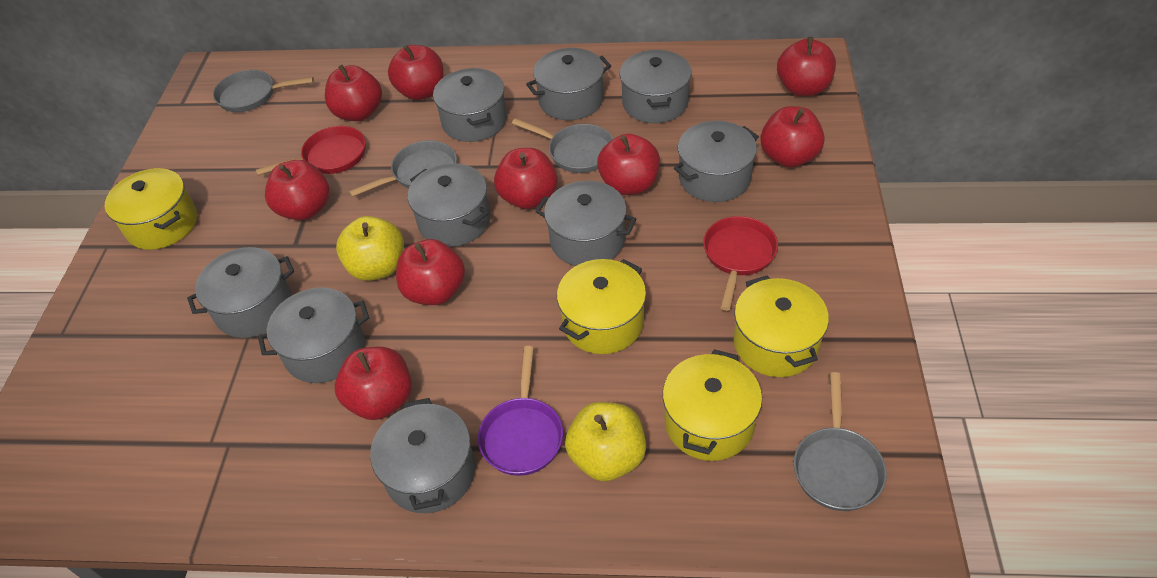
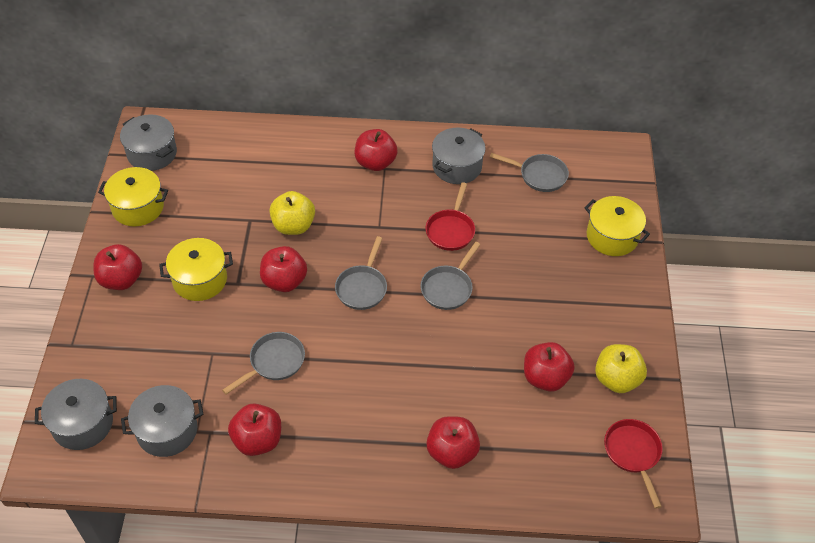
grey pot: 9 -> 4
purple pan: 1 -> 0
red apple: 9 -> 6
yellow pot: 4 -> 3

